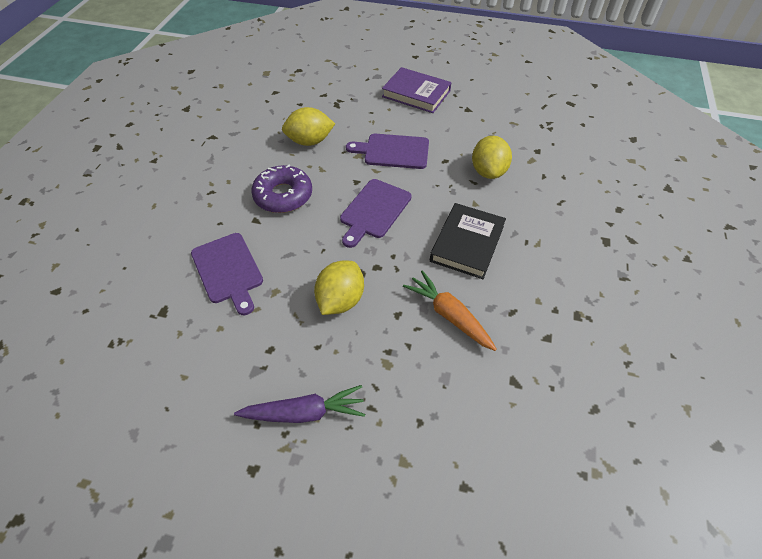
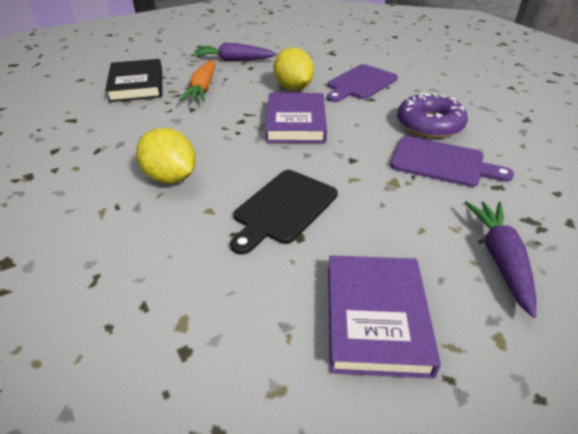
black cutting board: 0 -> 1
purple book: 1 -> 2
purple carrot: 1 -> 2
purple cutting board: 3 -> 2
yellow lemon: 3 -> 2

